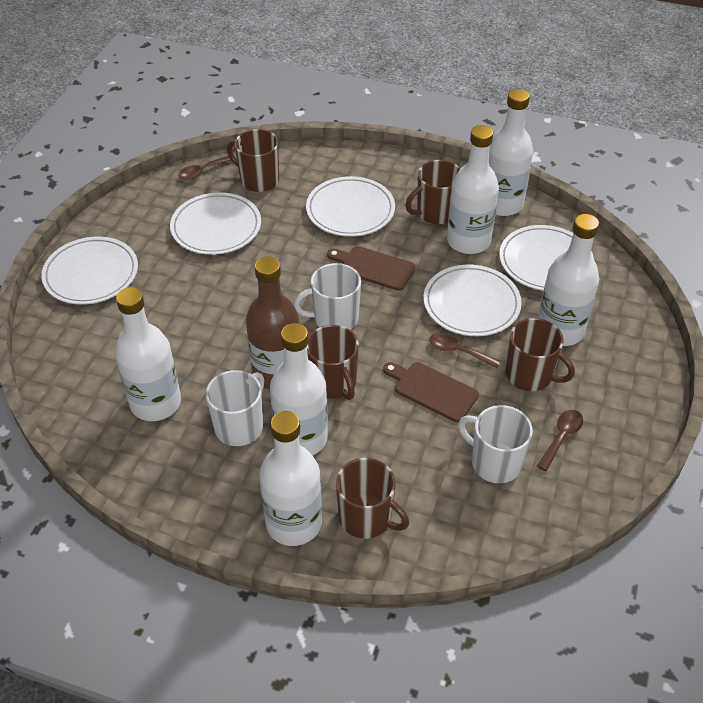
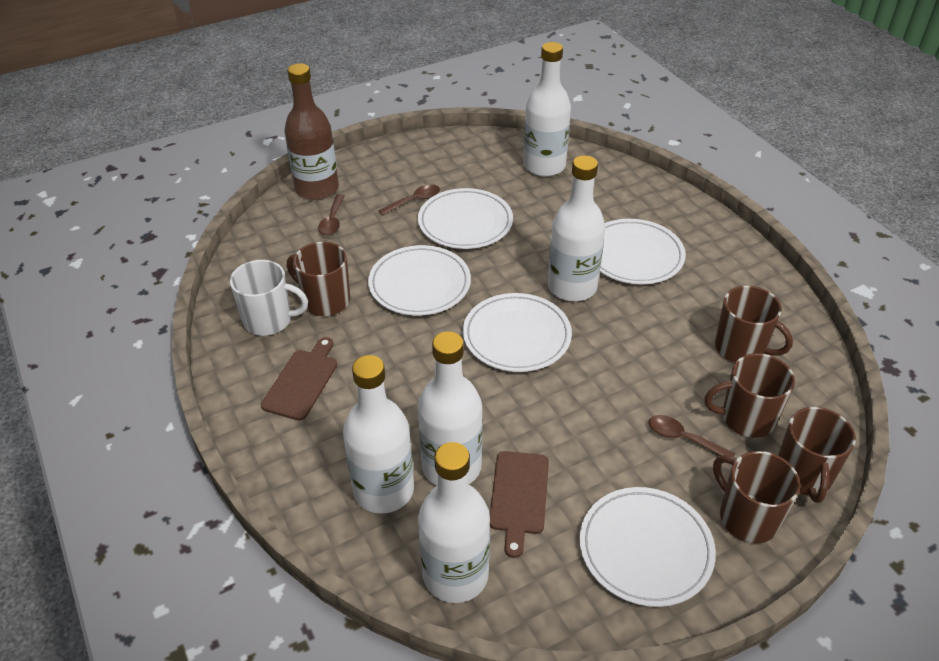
white bottle: 6 -> 5
white mug: 3 -> 1

